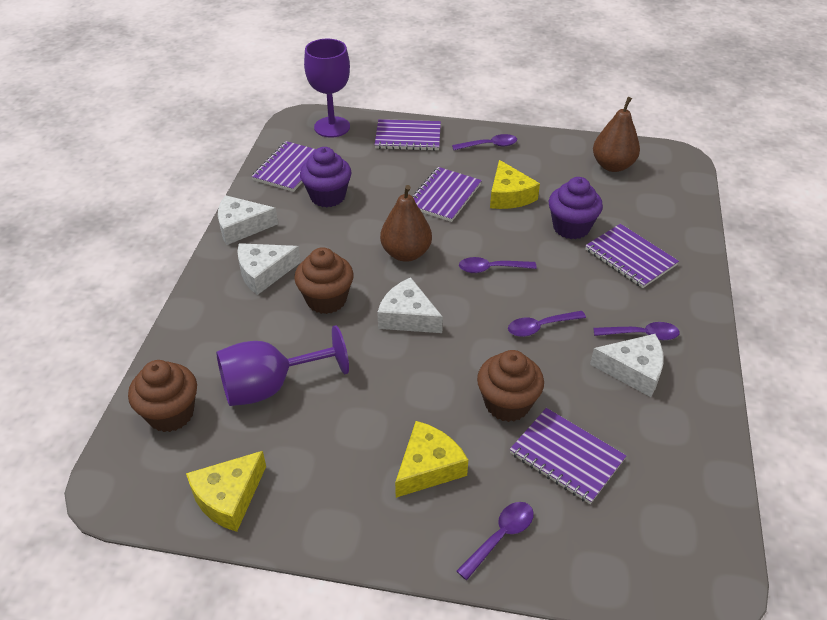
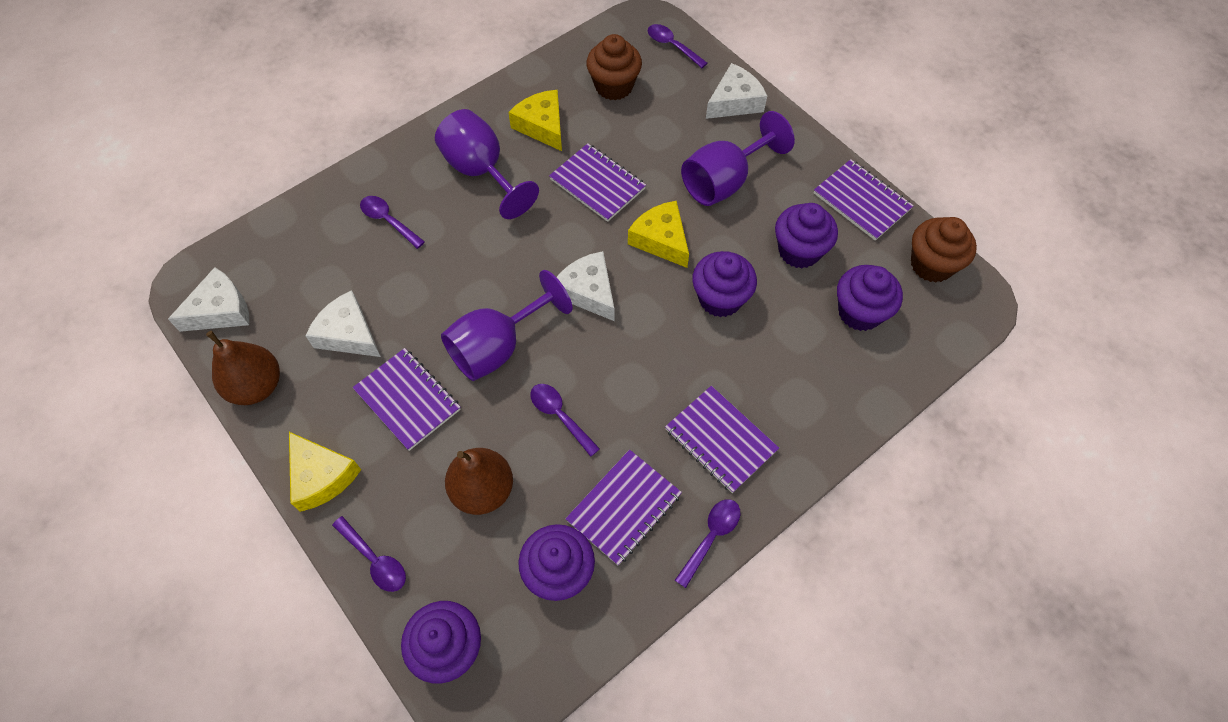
brown cupcake: 3 -> 2
purple cupcake: 2 -> 5
purple goblet: 2 -> 3

